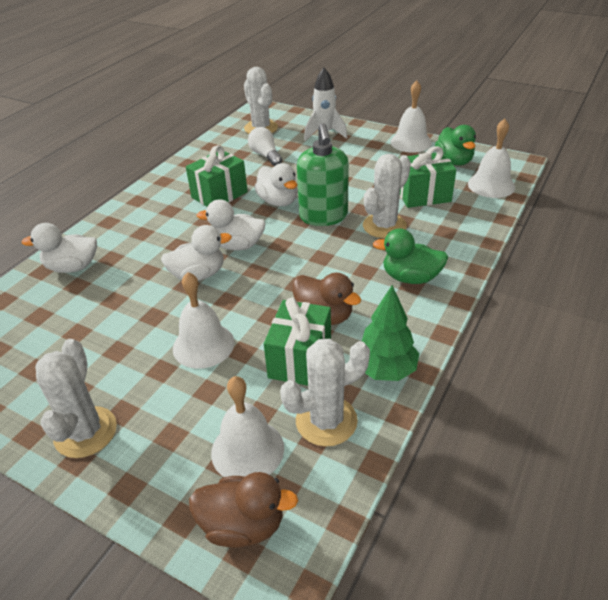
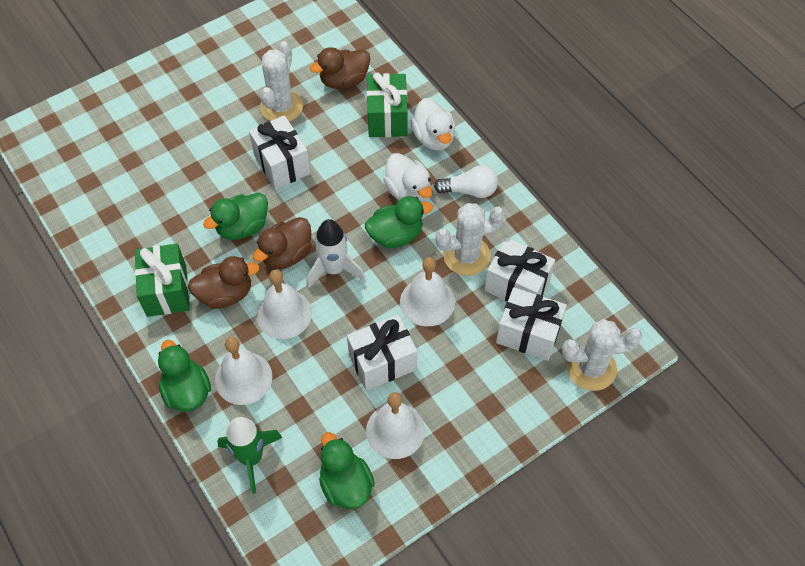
brown duck: 2 -> 3
green duck: 2 -> 4
green gift: 3 -> 2
green rocket: 0 -> 1
green soap dispenser: 1 -> 0
green tree: 1 -> 0
white cactus: 4 -> 3
white duck: 4 -> 2
white gift: 0 -> 4

